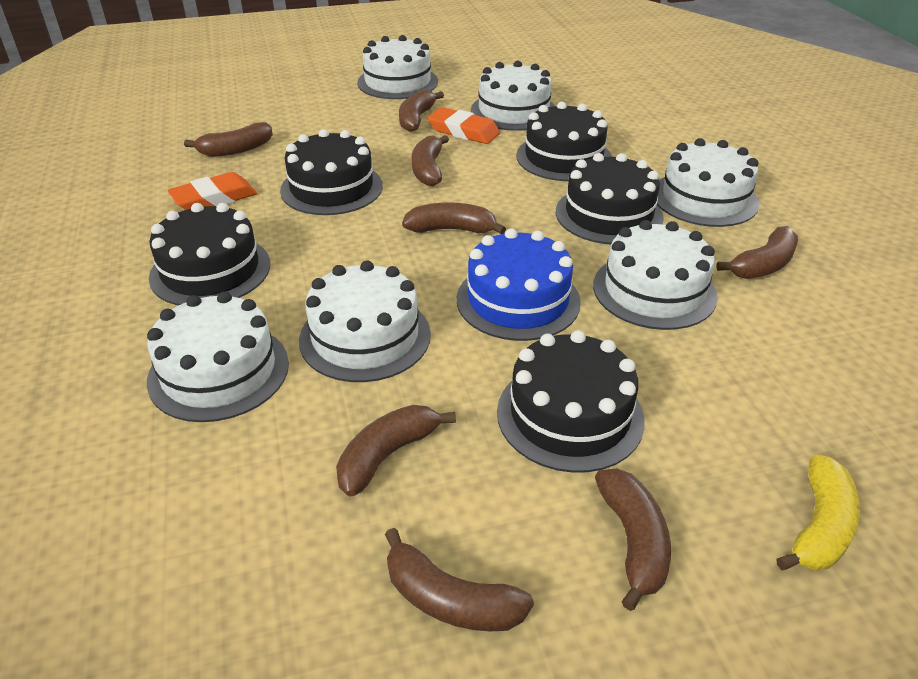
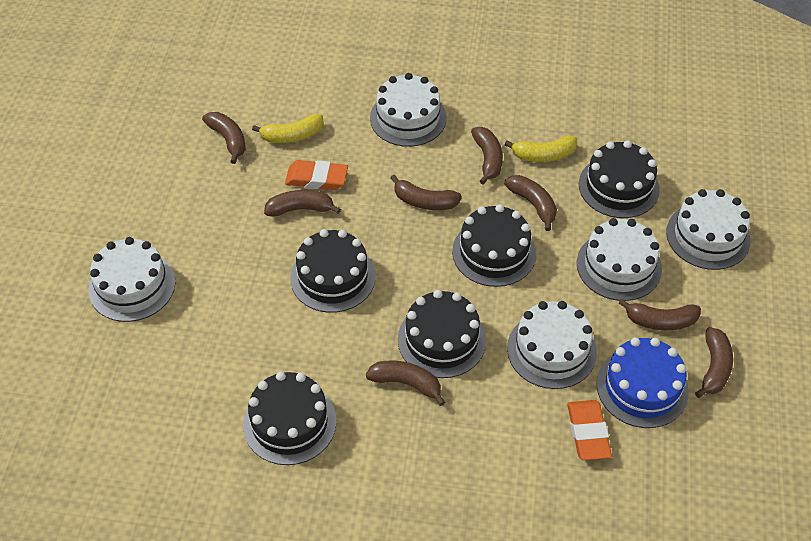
white cake: 6 -> 5
yellow banana: 1 -> 2

